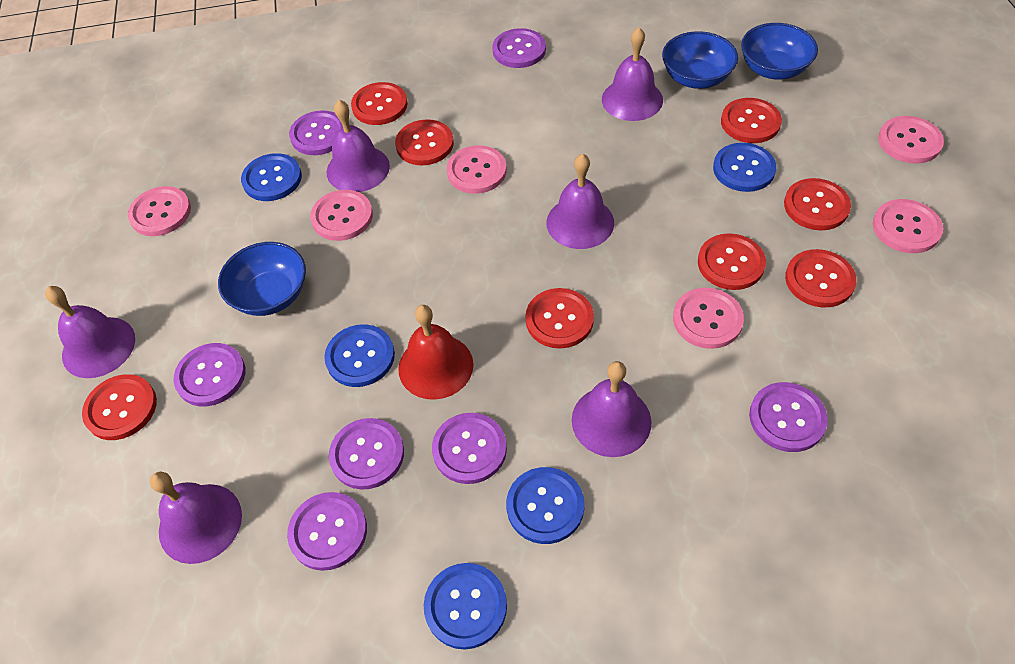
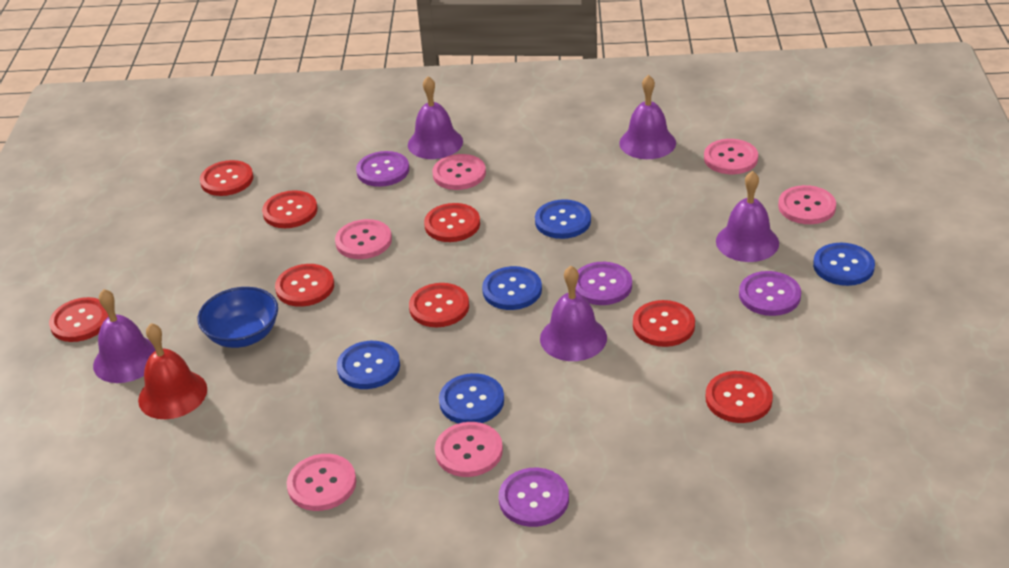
blue bowl: 3 -> 1
purple bell: 6 -> 5
purple button: 7 -> 4

